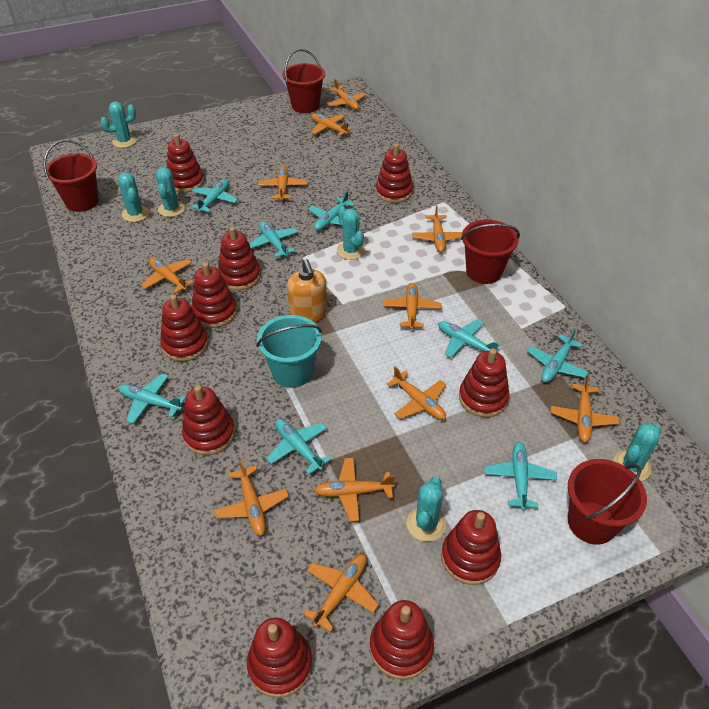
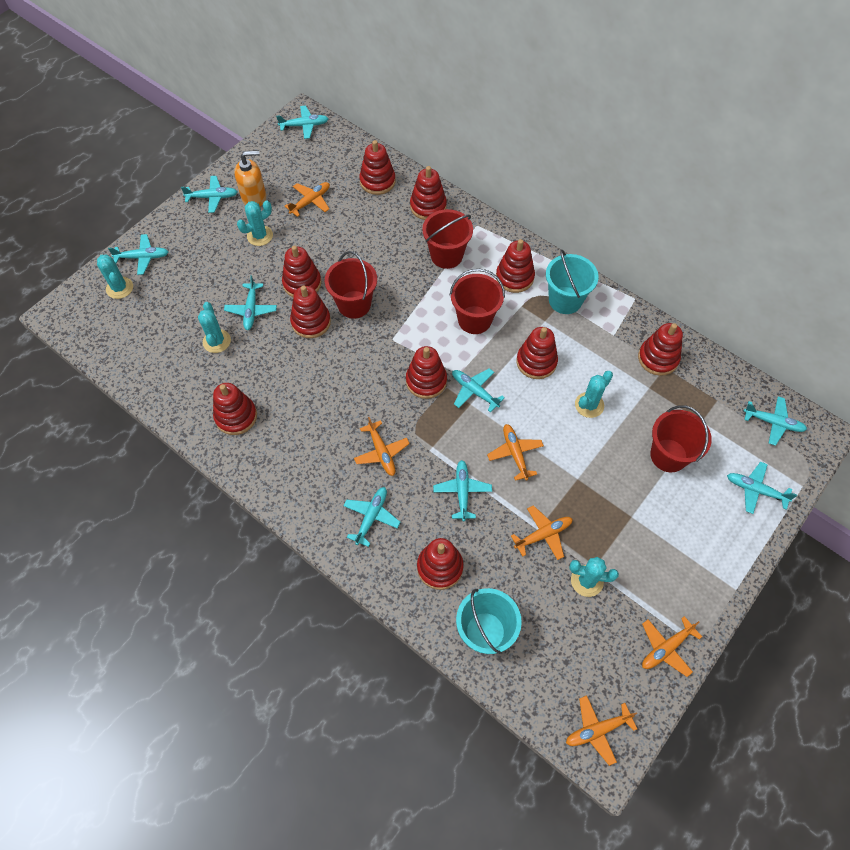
orange plane: 11 -> 6
turquoise bucket: 1 -> 2
turquoise cactus: 6 -> 5
turquoise plane: 8 -> 9

